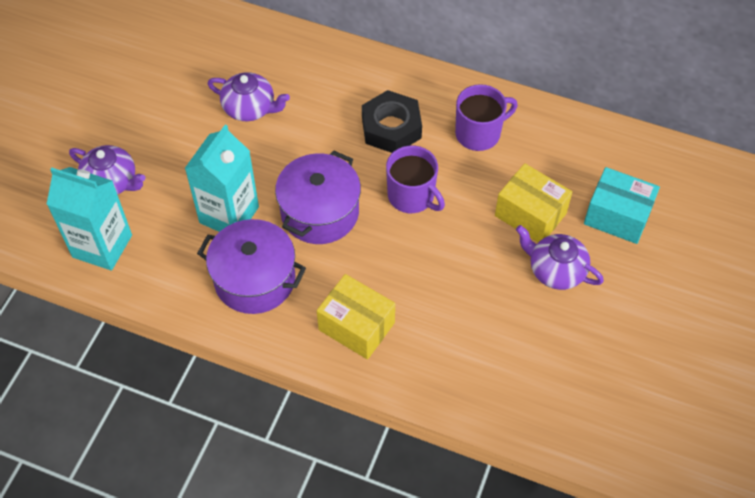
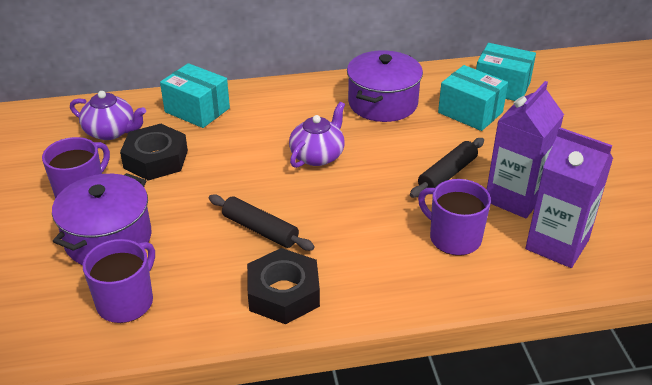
black nut: 1 -> 2
black rolling pin: 0 -> 2
purple carton: 0 -> 2
purple mug: 2 -> 3
purple teapot: 3 -> 2
turquoise box: 1 -> 3
turquoise carton: 2 -> 0
yellow box: 2 -> 0

